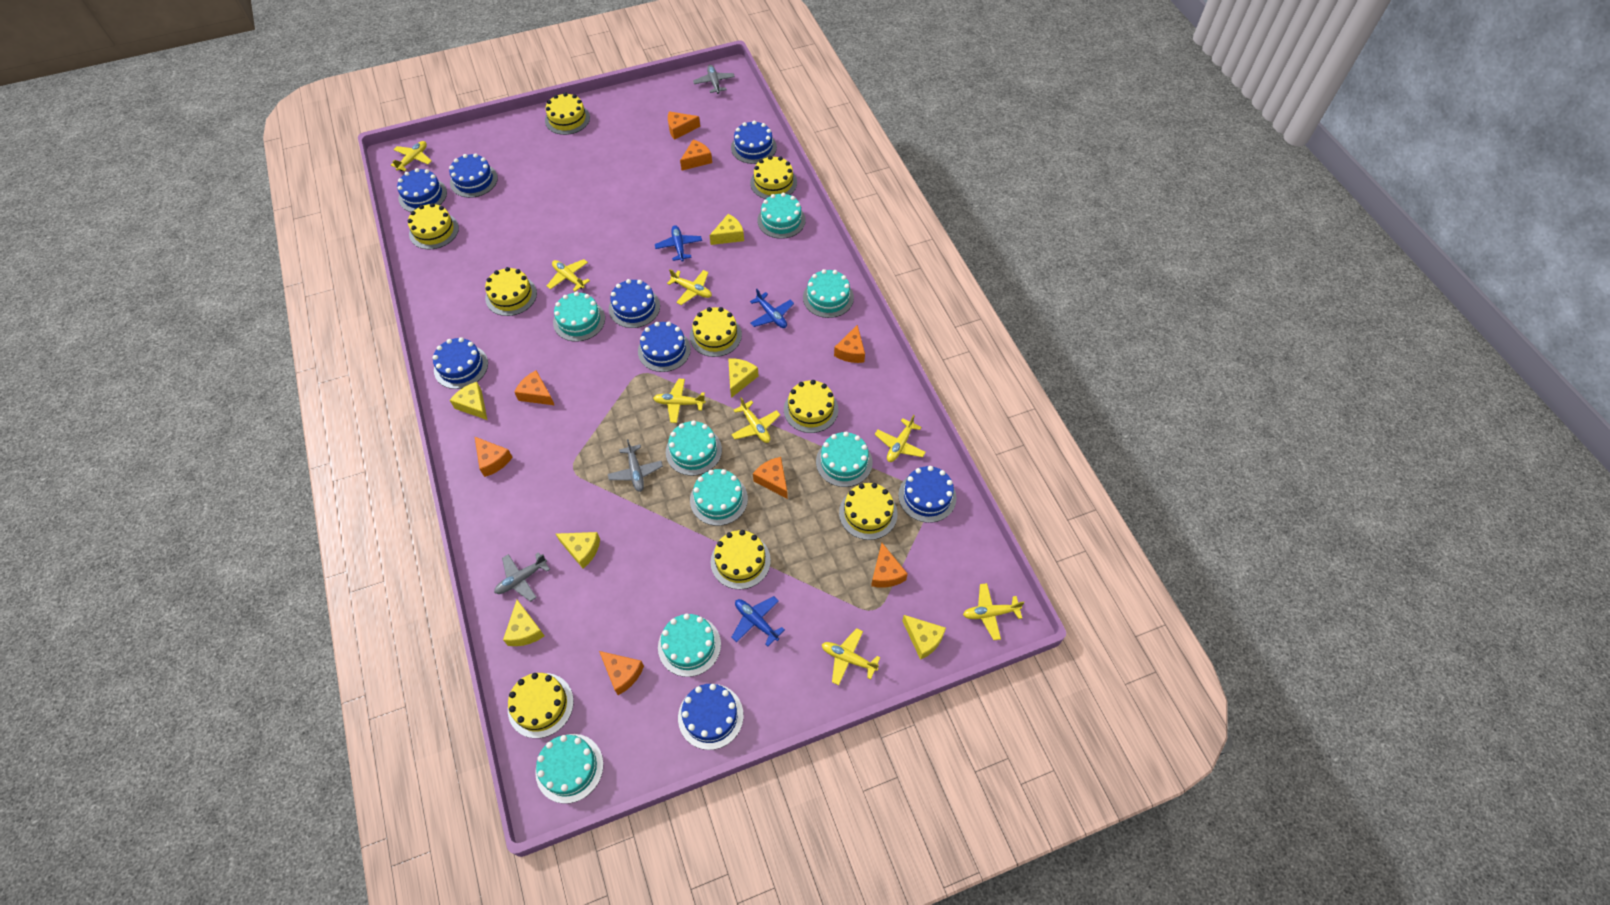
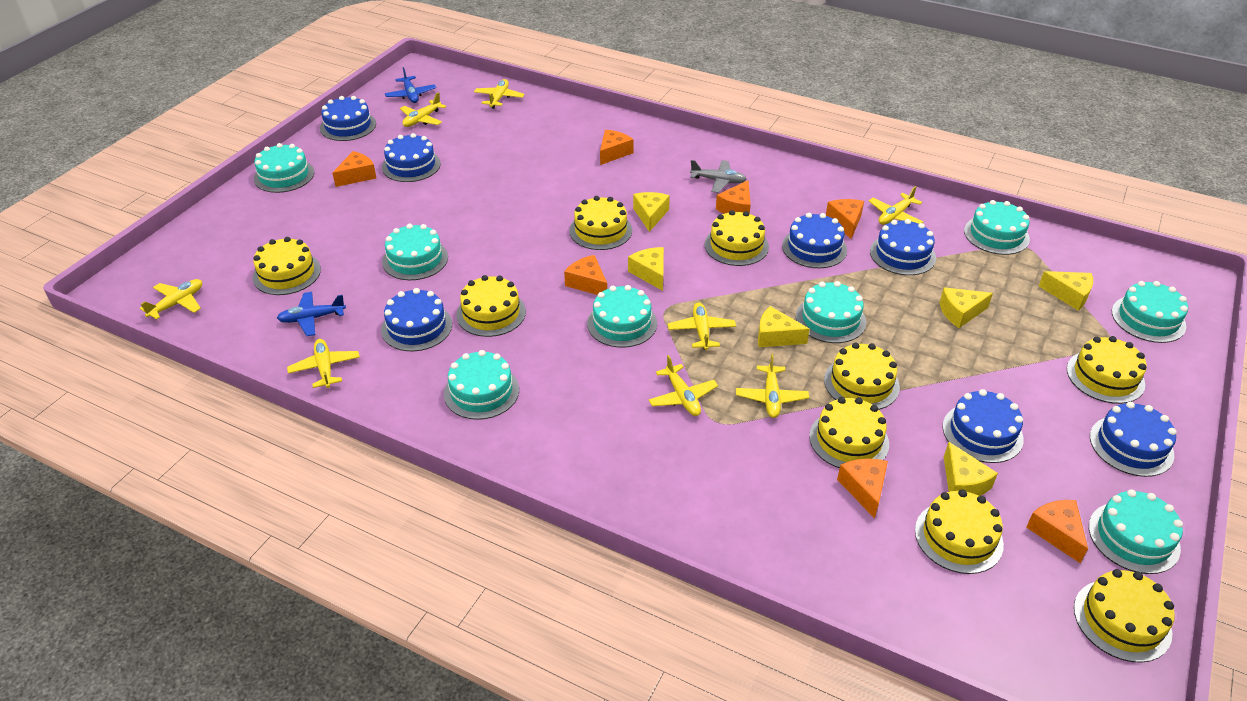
blue cake: 8 -> 7
blue plane: 3 -> 2
grey plane: 3 -> 1
orange cheese: 8 -> 7

